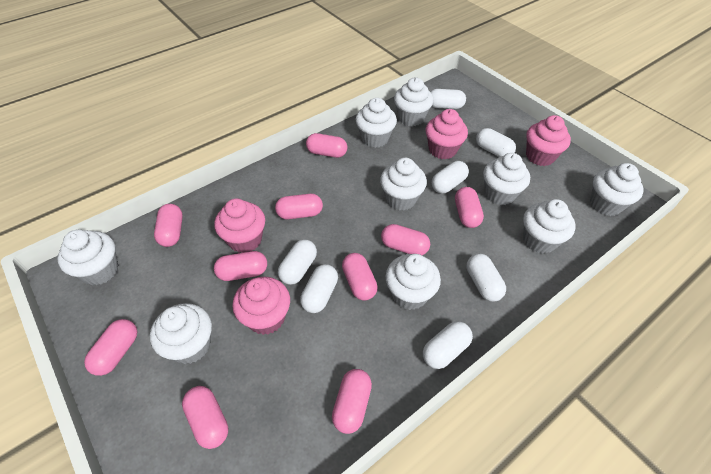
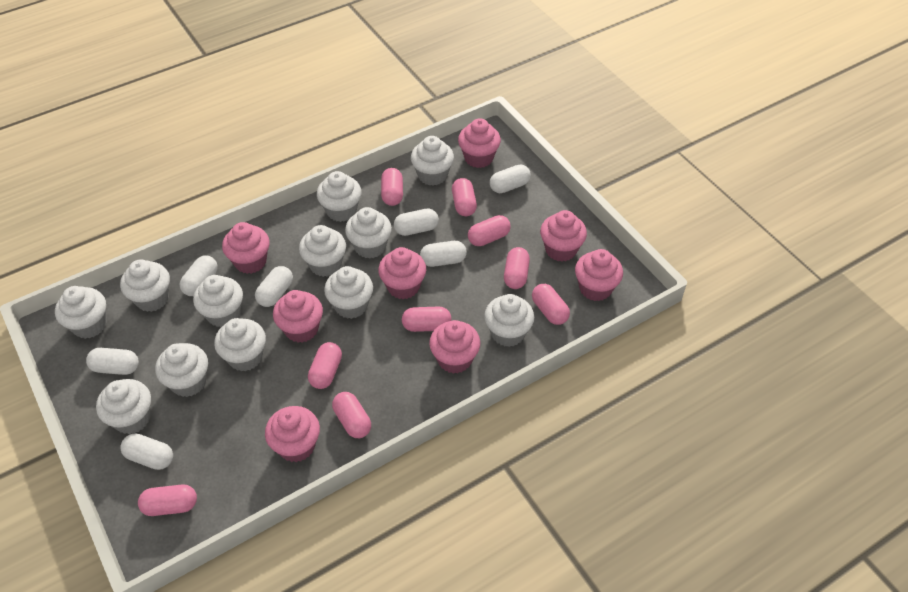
pink capsule: 10 -> 9
pink cupcake: 4 -> 8
white cupcake: 9 -> 12

